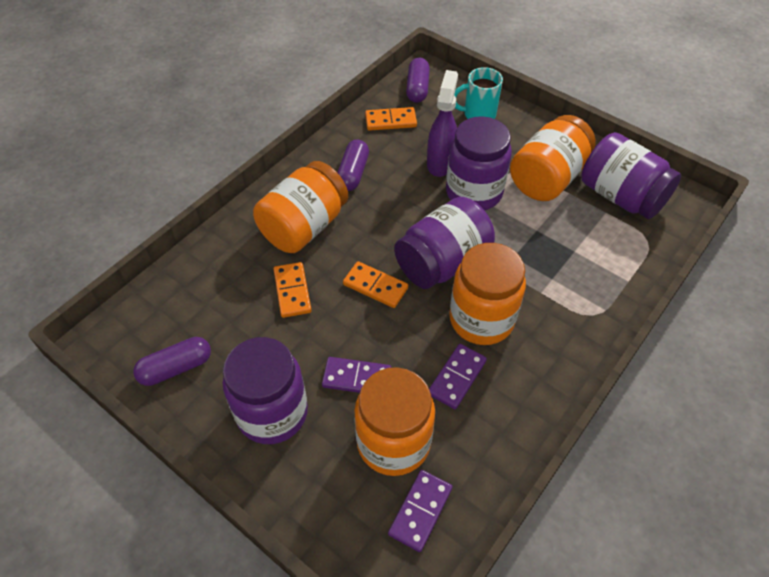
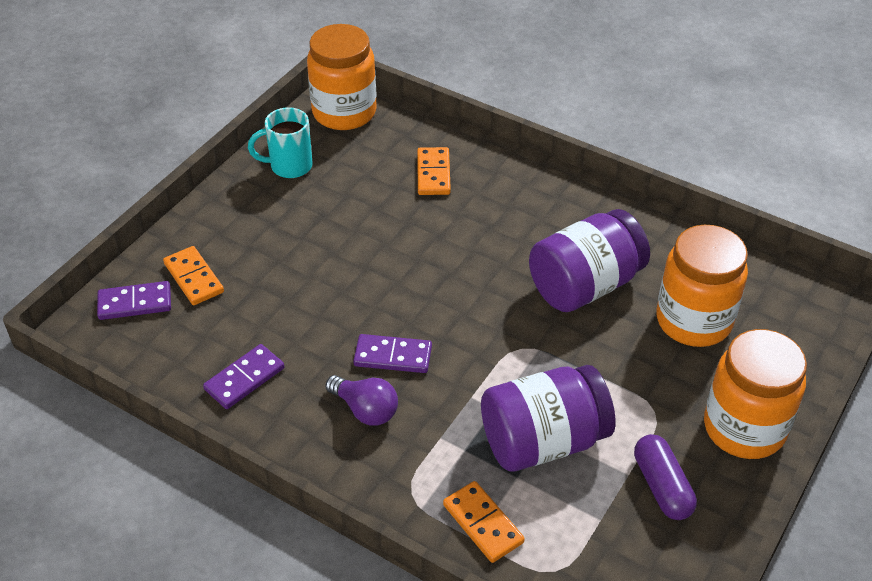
orange jar: 4 -> 3
purple capsule: 3 -> 1
purple jar: 4 -> 2
purple light bulb: 0 -> 1
purple spray bottle: 1 -> 0

